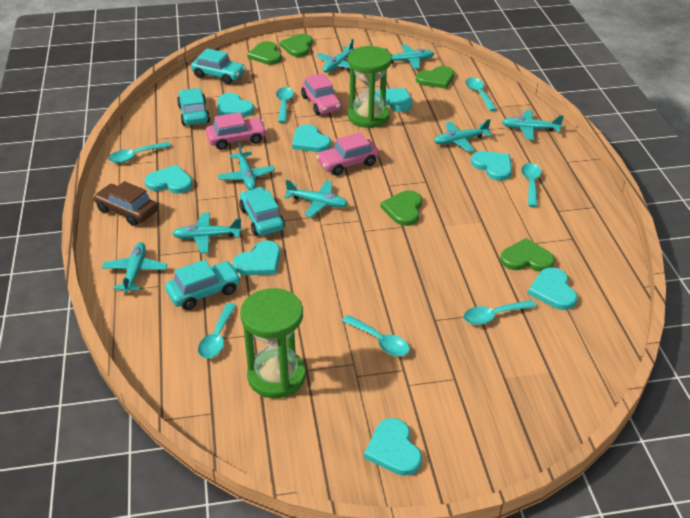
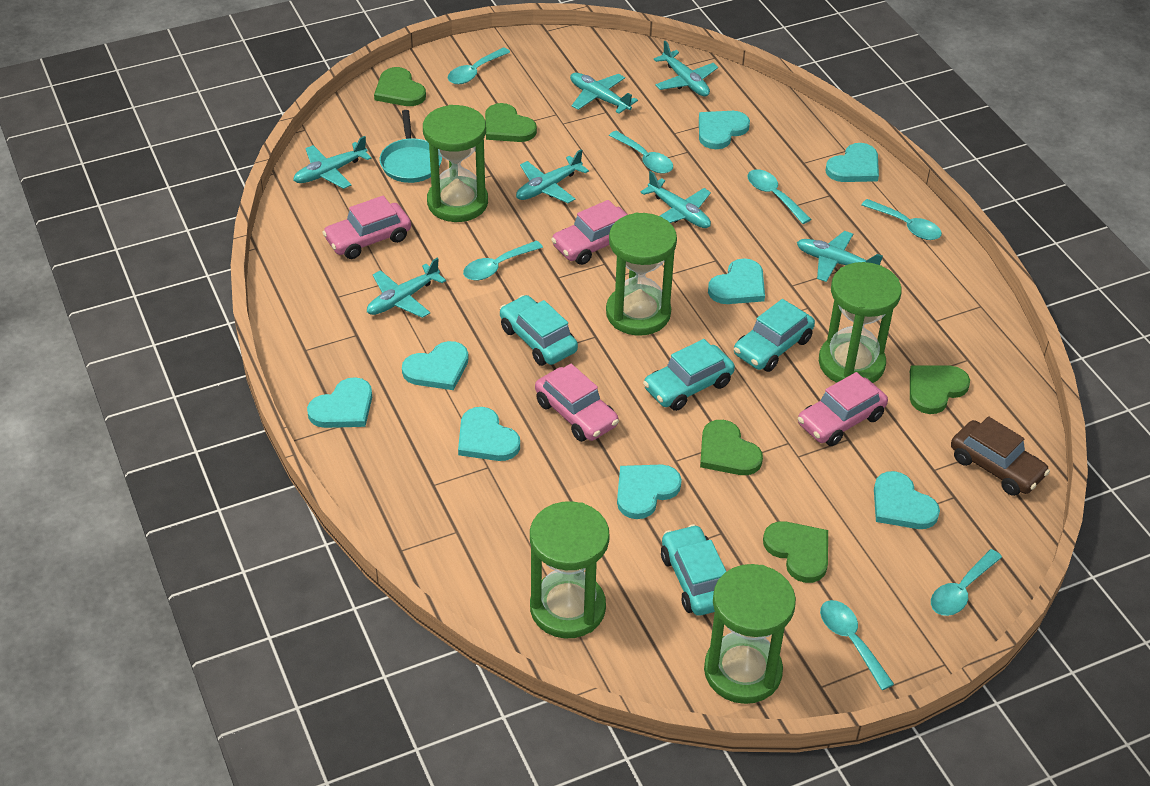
green hourglass: 2 -> 5
pink car: 3 -> 4
turquoise pan: 0 -> 1
turquoise plane: 8 -> 7

